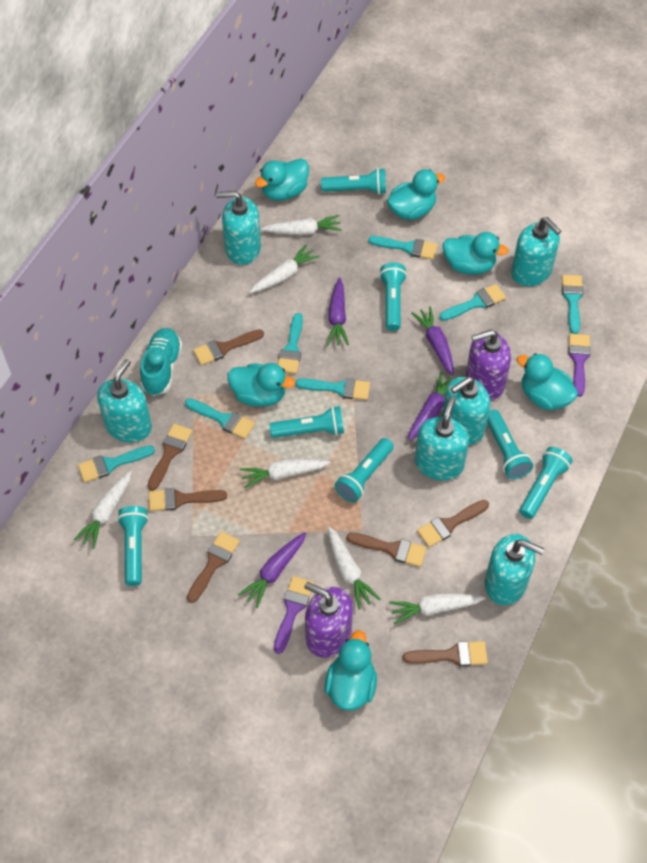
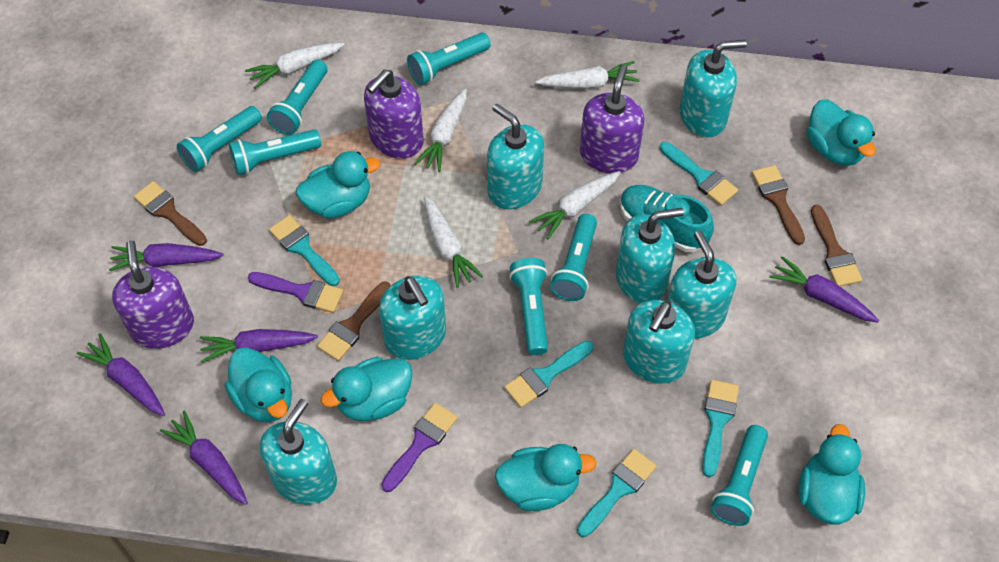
brown brush: 7 -> 4
purple carrot: 4 -> 5
purple soap dispenser: 2 -> 3
turquoise brush: 7 -> 5
turquoise soap dispenser: 6 -> 7
white carrot: 6 -> 5

